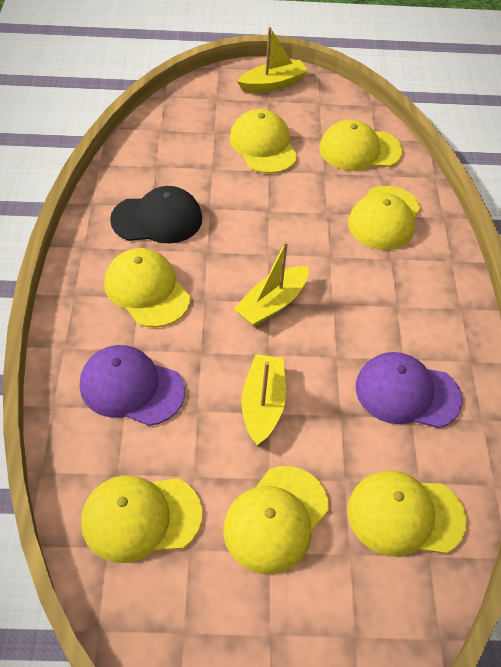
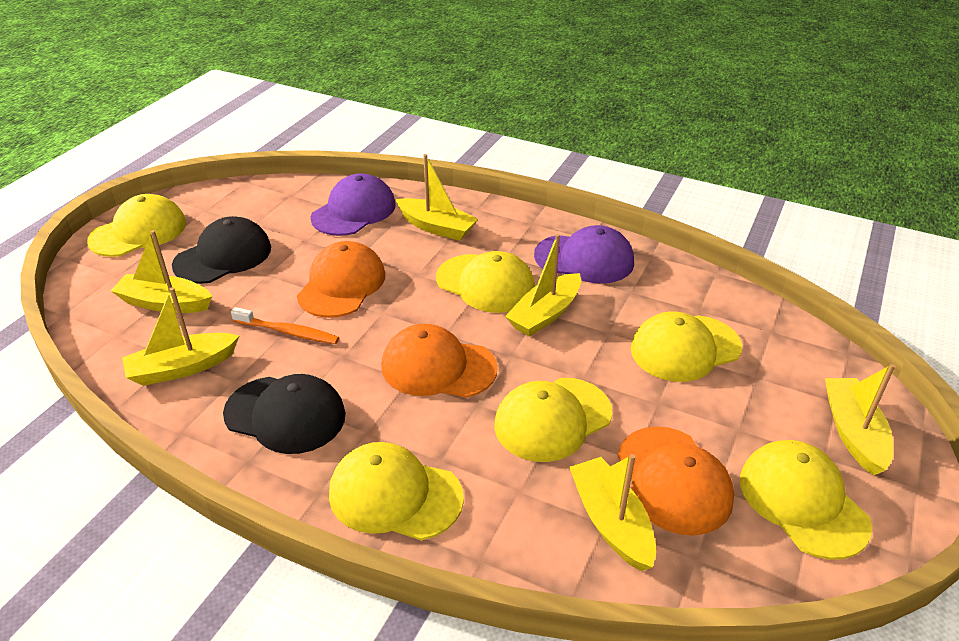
black cap: 1 -> 2
orange cap: 0 -> 3
orange toothbrush: 0 -> 1
yellow boat: 3 -> 6
yellow cap: 7 -> 6

